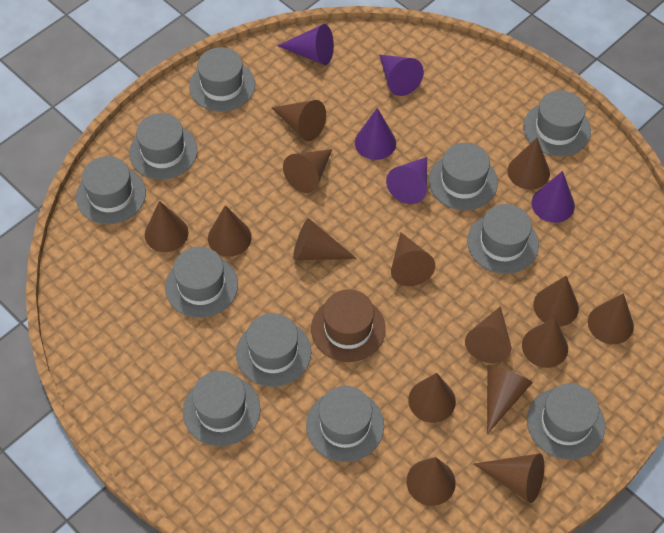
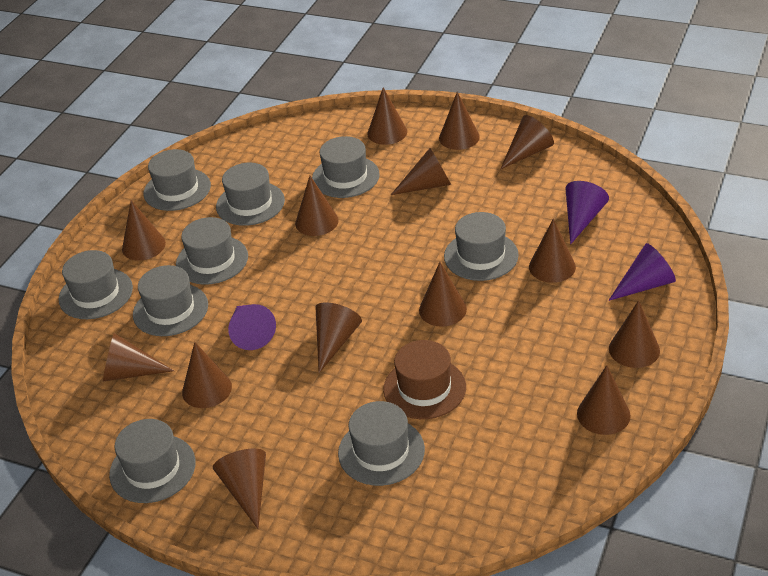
brown cone: 15 -> 14
grey hat: 11 -> 9
purple cone: 5 -> 3

